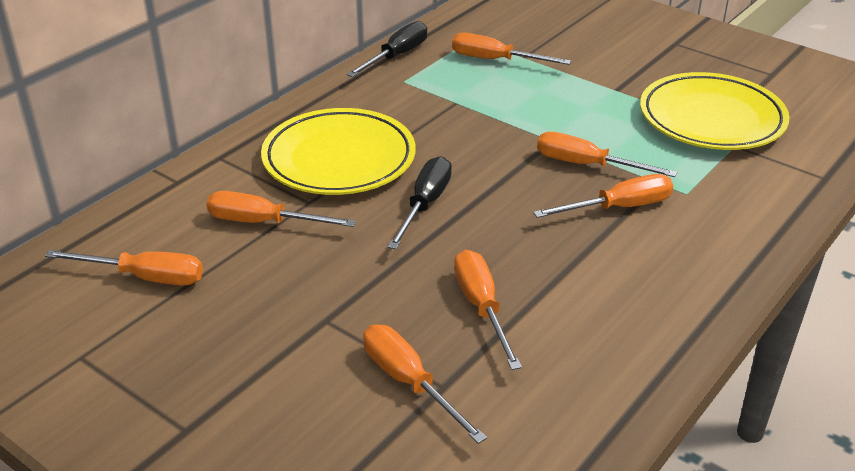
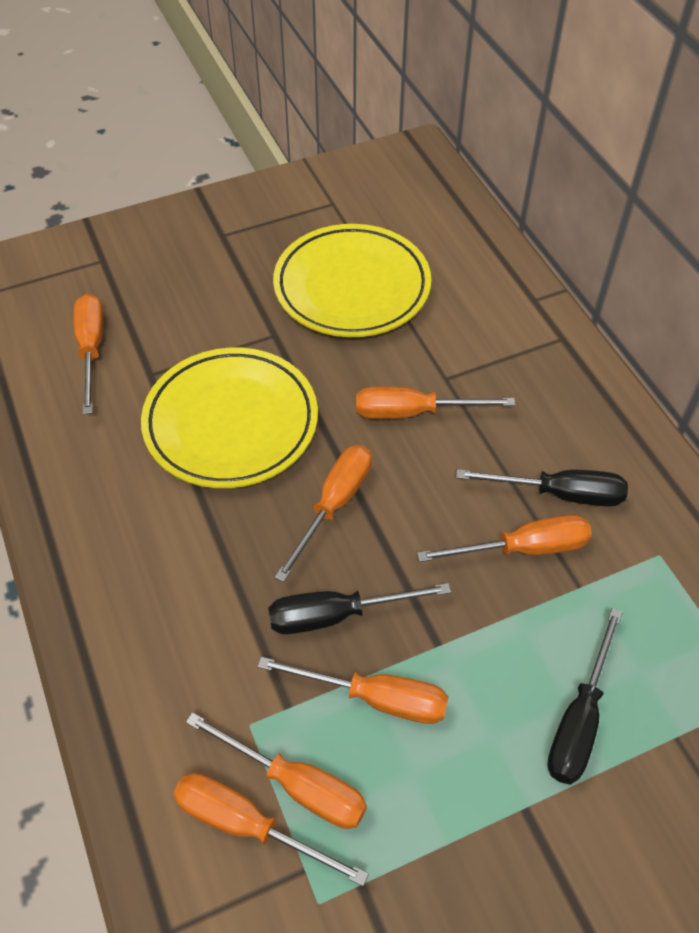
black screwdriver: 2 -> 3

